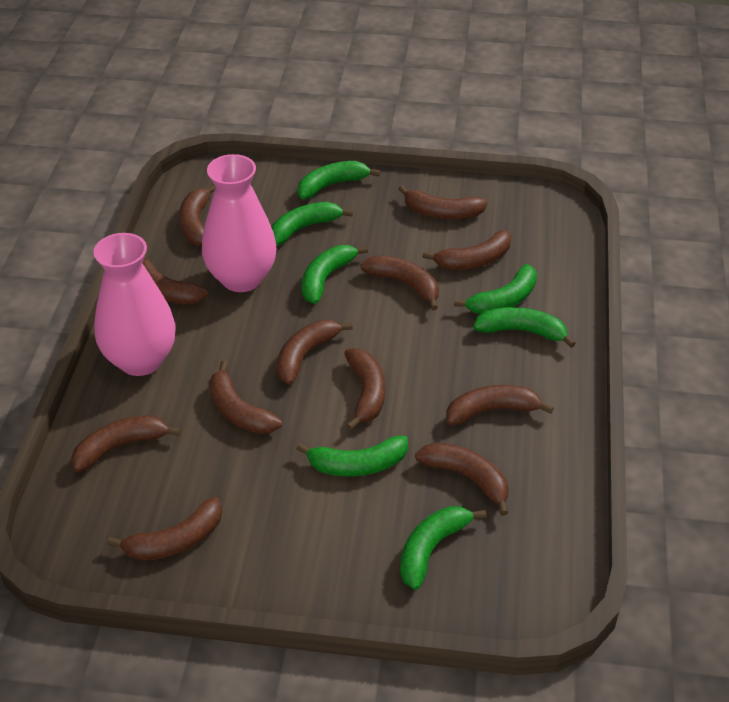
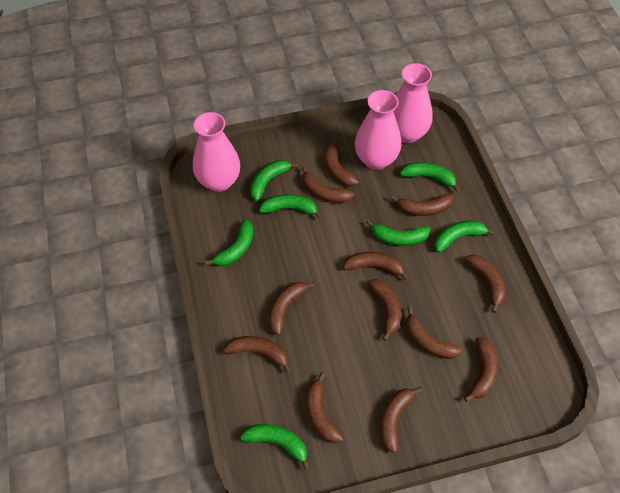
pink vase: 2 -> 3

